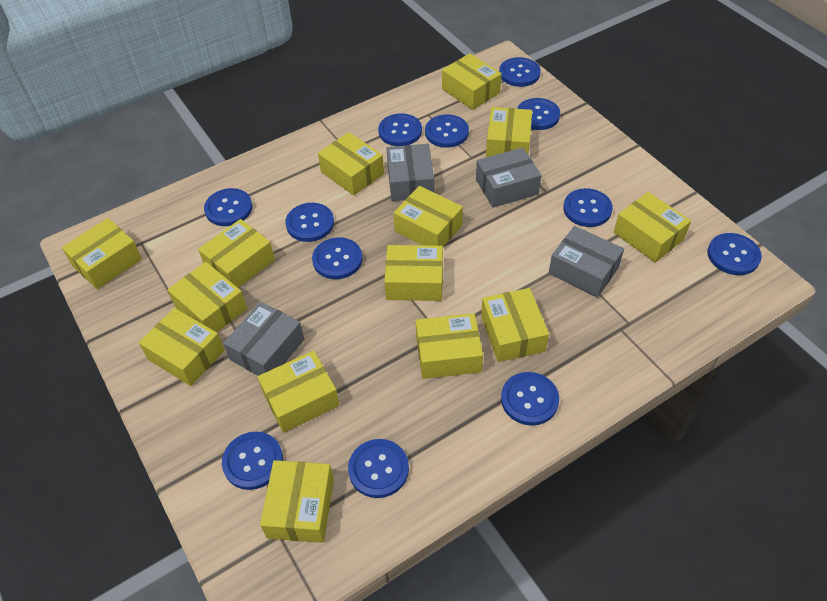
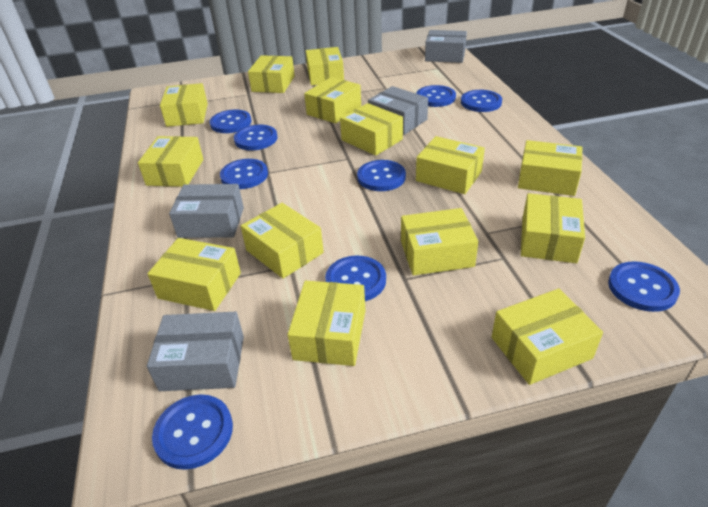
blue button: 12 -> 9

